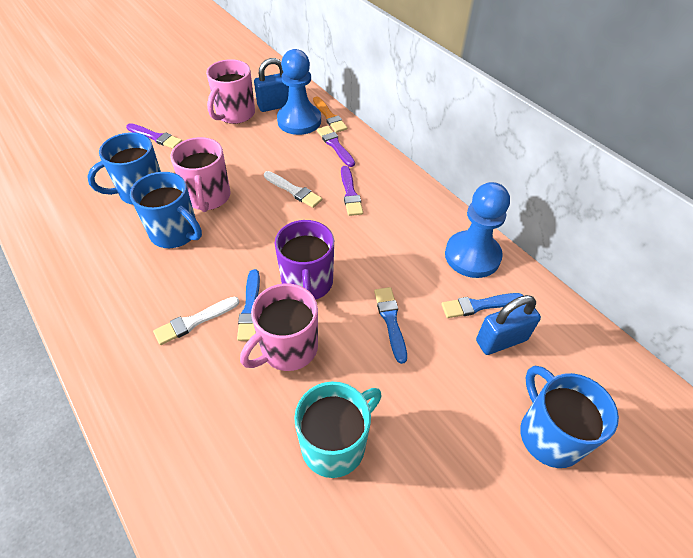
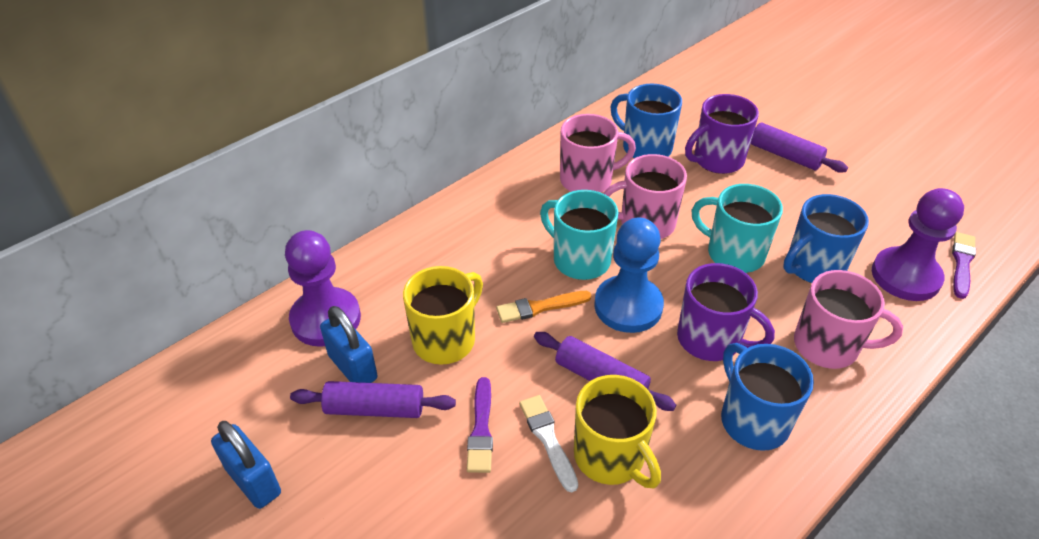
blue brush: 3 -> 0
blue pawn: 2 -> 1
purple brush: 3 -> 2
purple mug: 1 -> 2
purple pawn: 0 -> 2
purple rolling pin: 0 -> 3
turquoise mug: 1 -> 2
white brush: 2 -> 1
yellow mug: 0 -> 2

